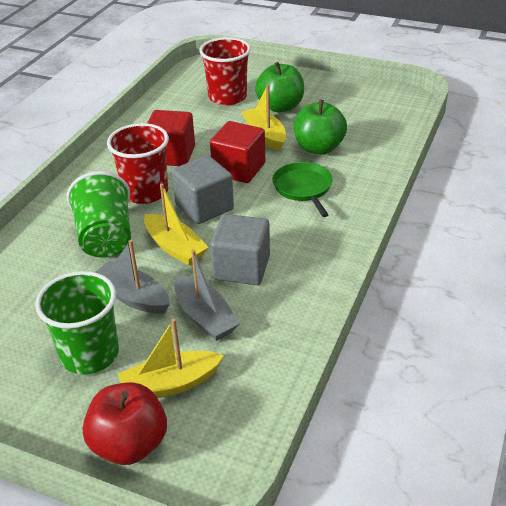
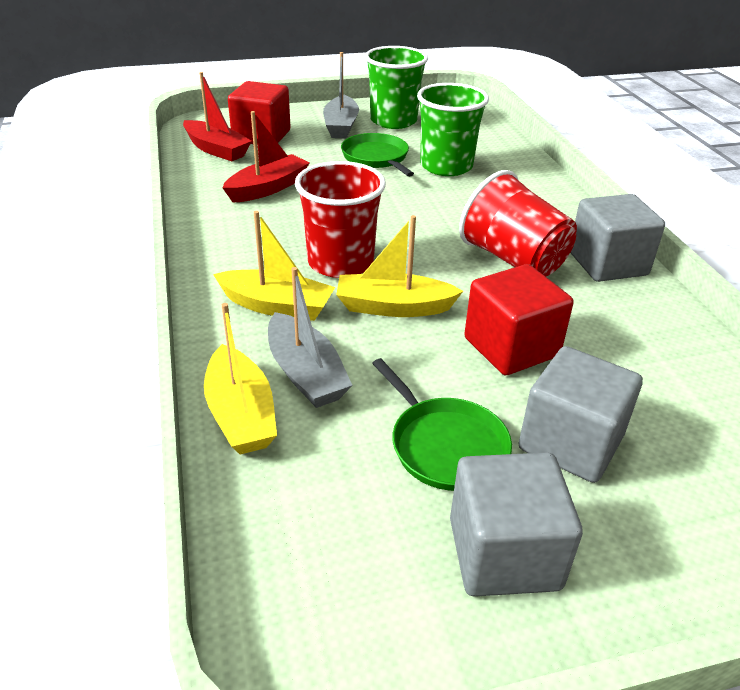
green apple: 2 -> 0
green pan: 1 -> 2
grey cube: 2 -> 3
red apple: 1 -> 0
red boat: 0 -> 2

